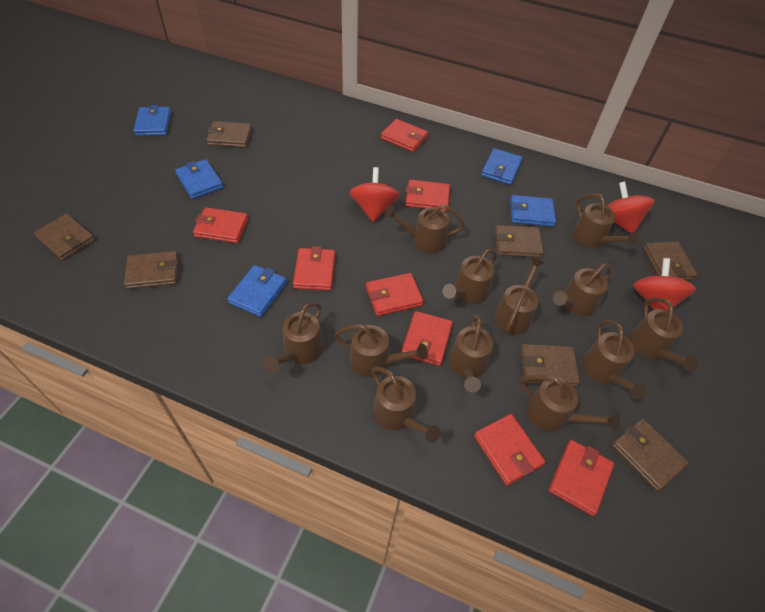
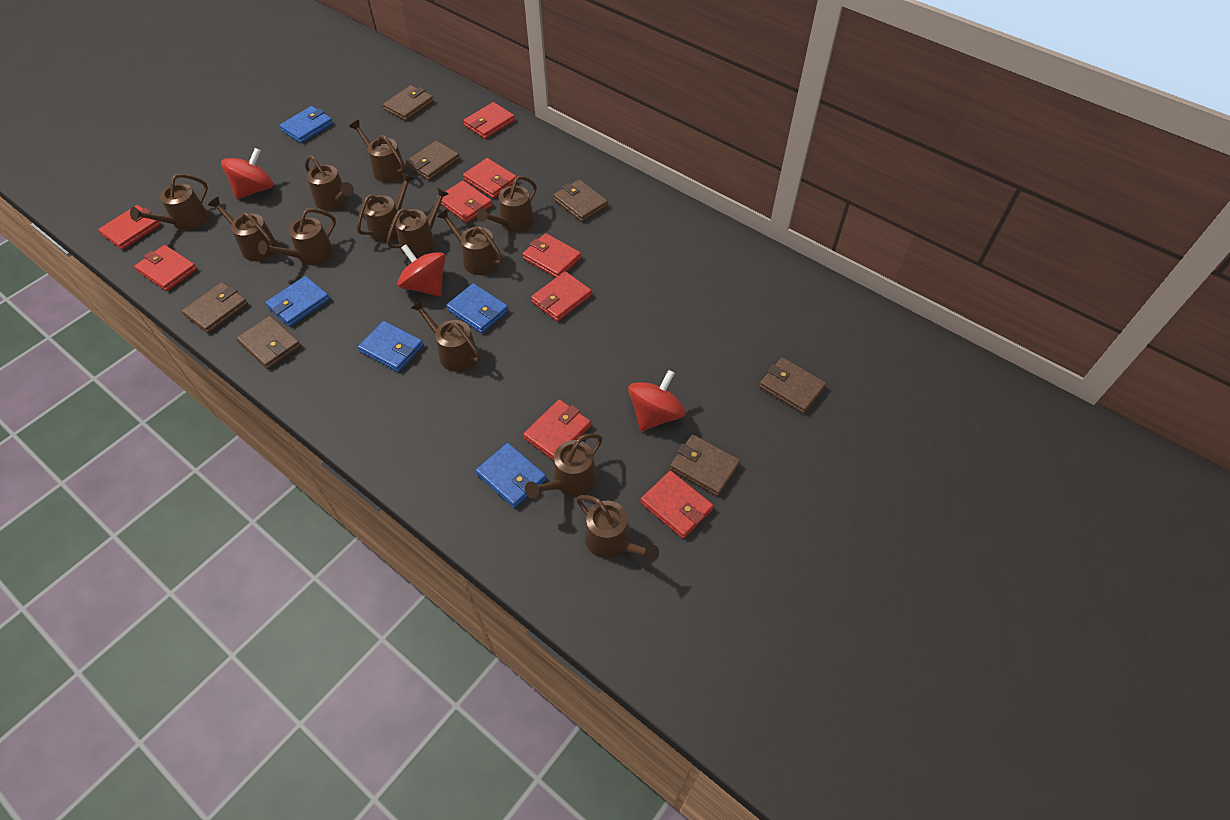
red wallet: 8 -> 9

